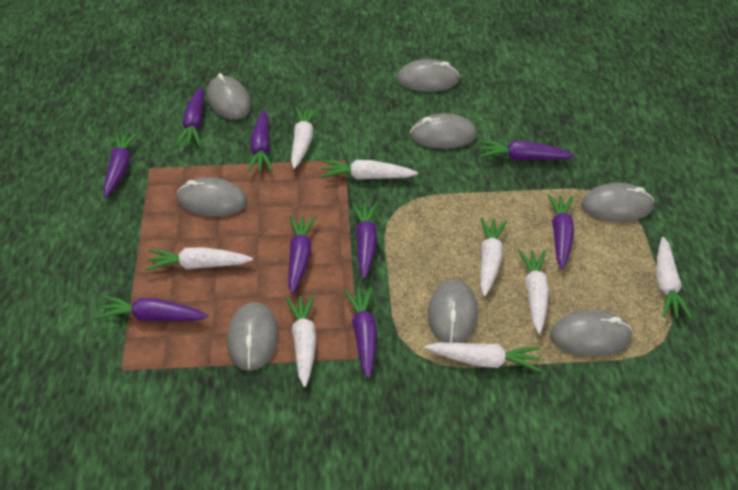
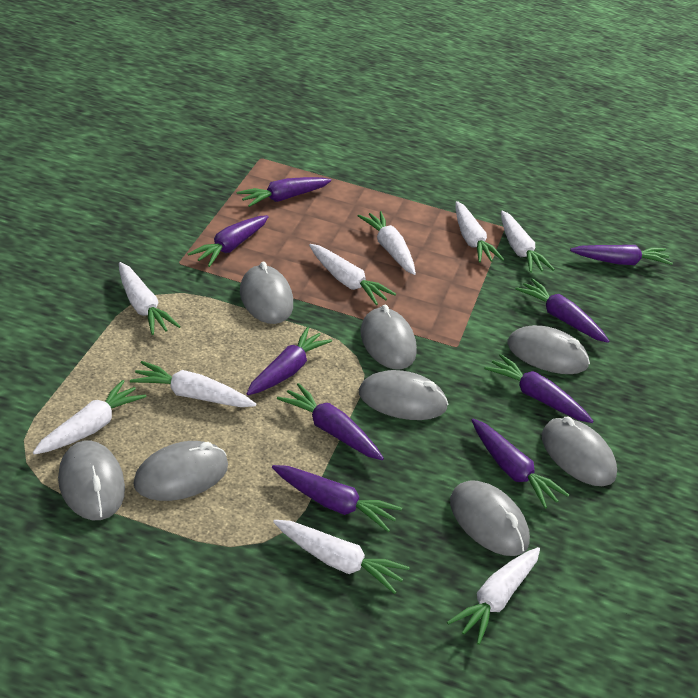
white carrot: 8 -> 9

